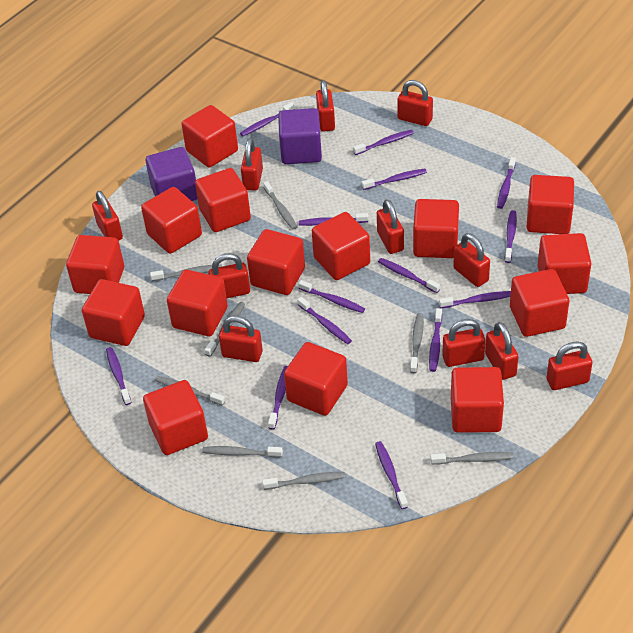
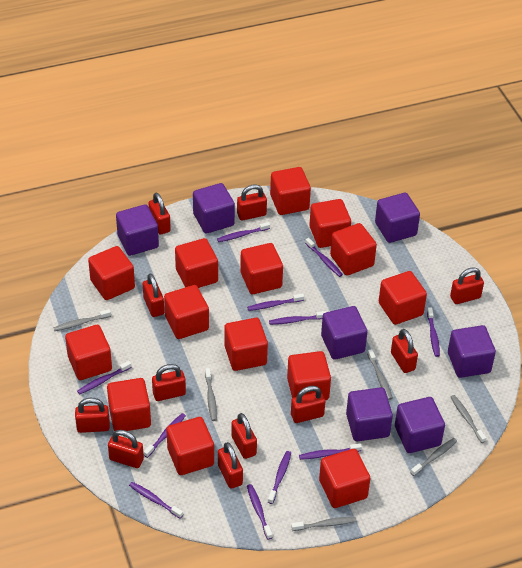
grey toothbrush: 8 -> 6
purple cube: 2 -> 7
purple toothbrush: 14 -> 11
red cube: 15 -> 14

